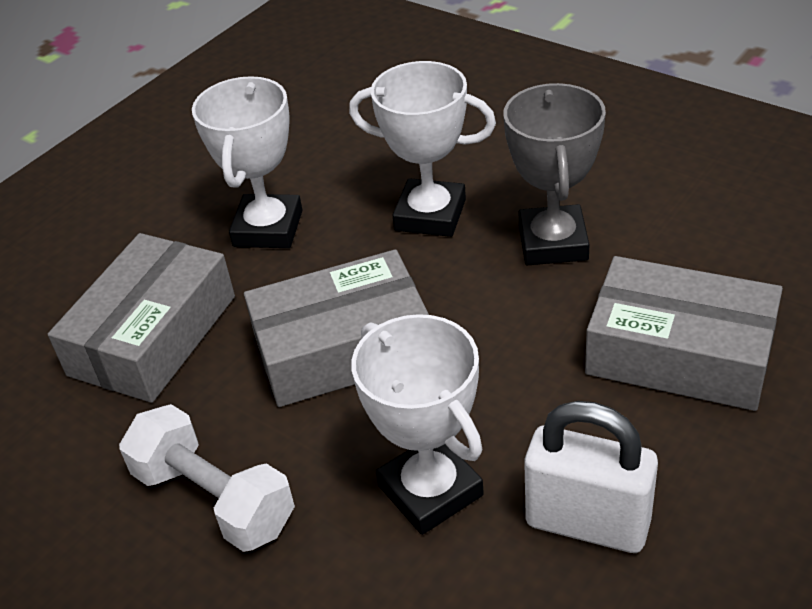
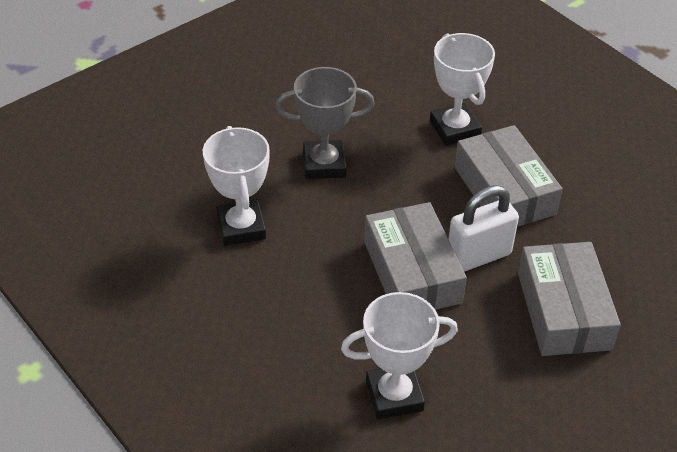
white dumbbell: 1 -> 0

